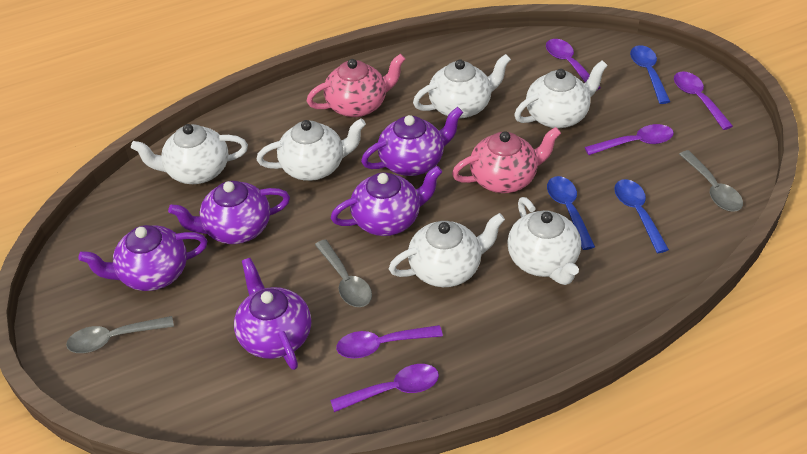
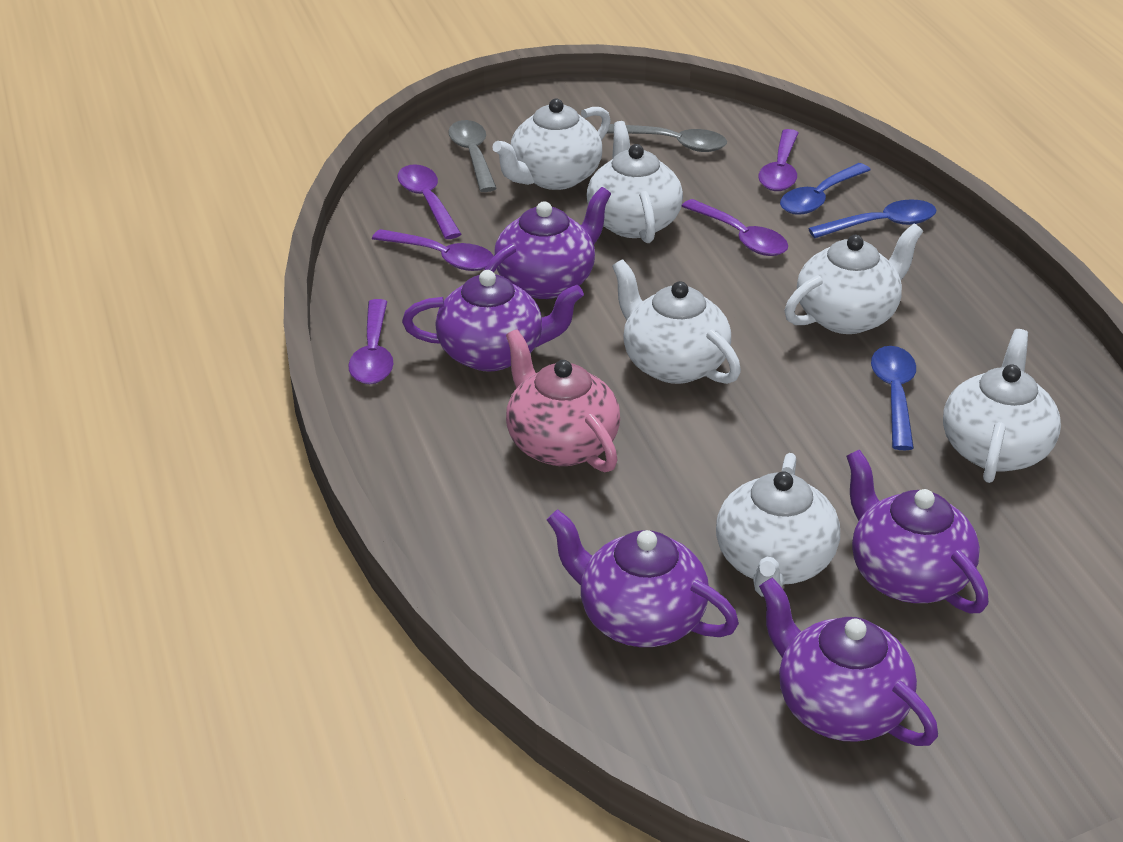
grey spoon: 3 -> 2
pink teapot: 2 -> 1

